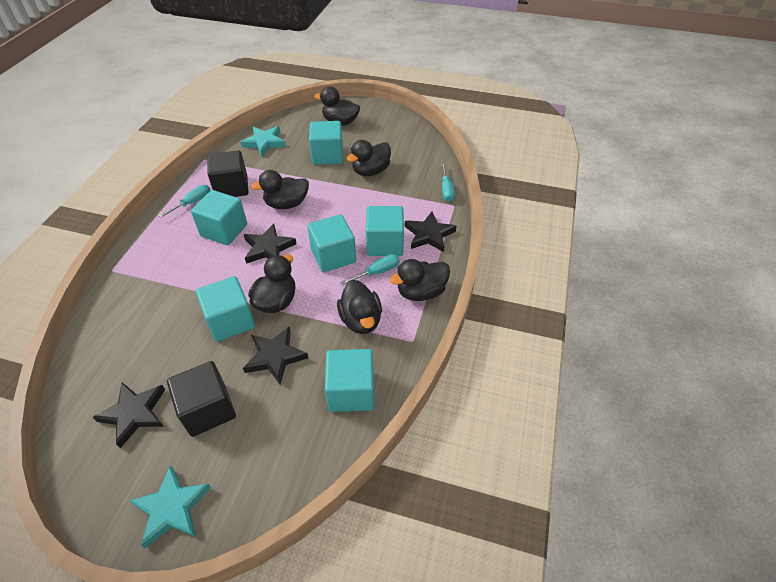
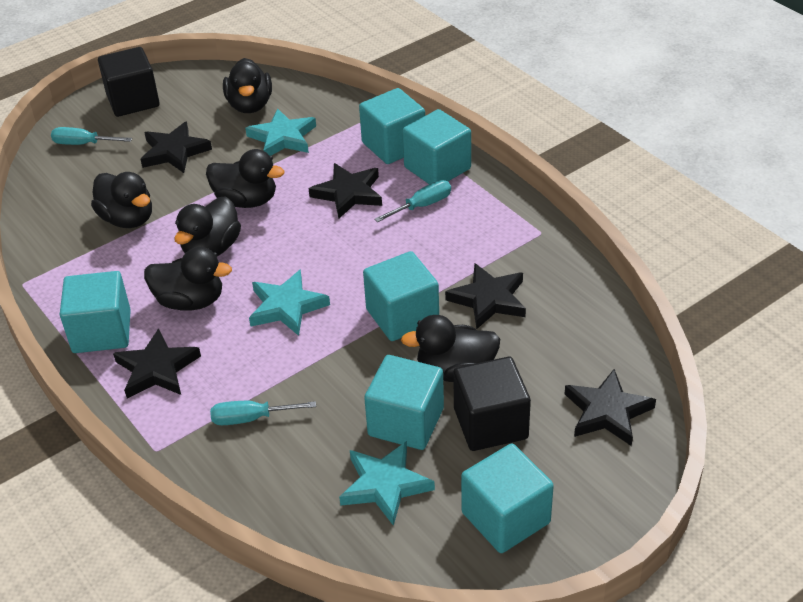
black star: 4 -> 5
turquoise star: 2 -> 3

